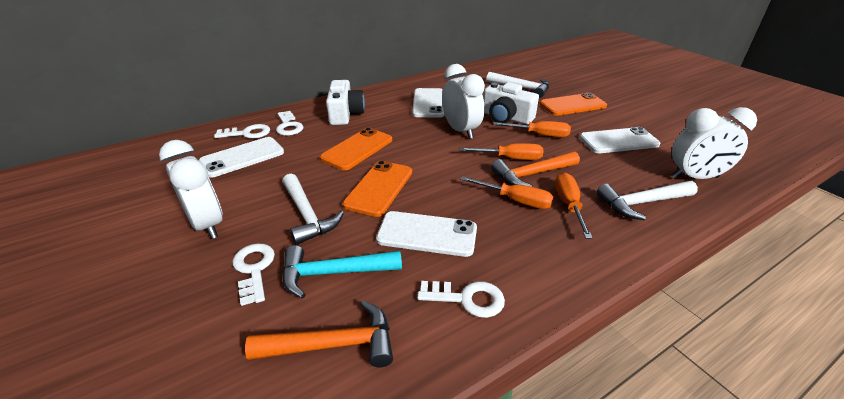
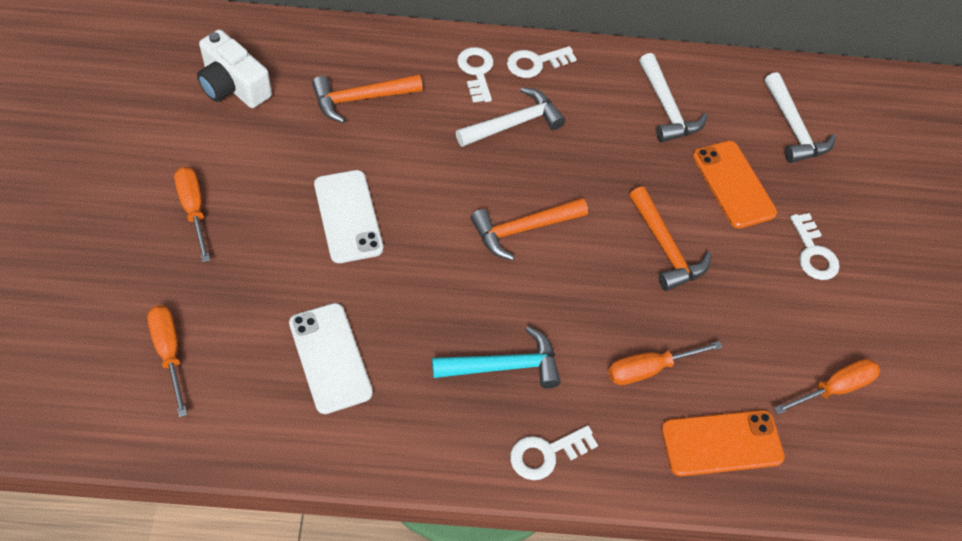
orange hammer: 2 -> 3
orange phone: 3 -> 2
white camera: 2 -> 1
white clock: 3 -> 0
white phone: 4 -> 2

